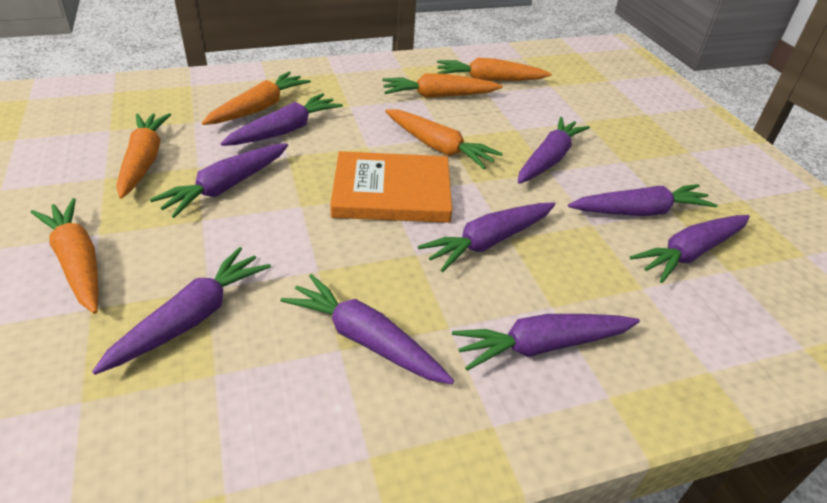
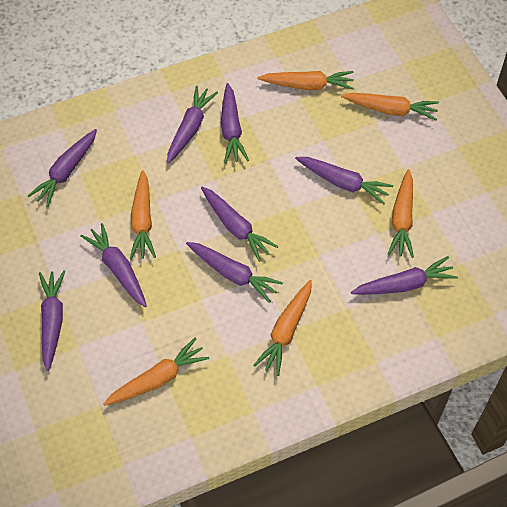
orange book: 1 -> 0

